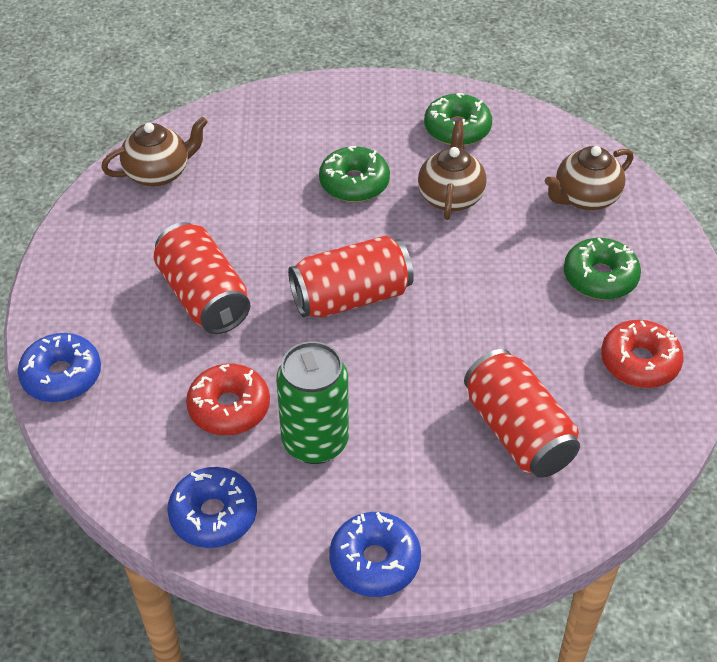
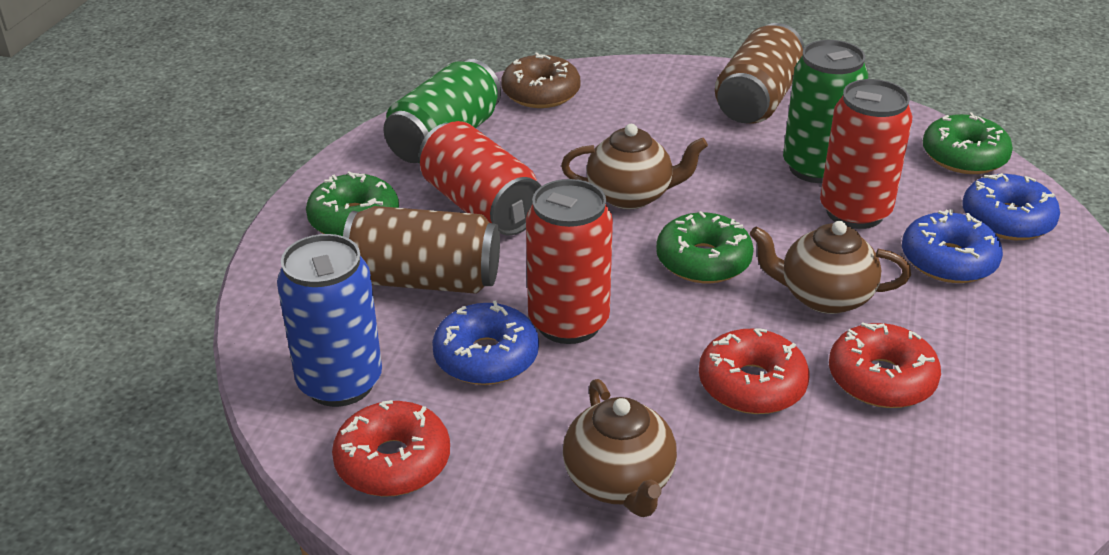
blue can: 0 -> 1
brown can: 0 -> 2
brown donut: 0 -> 1
green can: 1 -> 2
red donut: 2 -> 3

